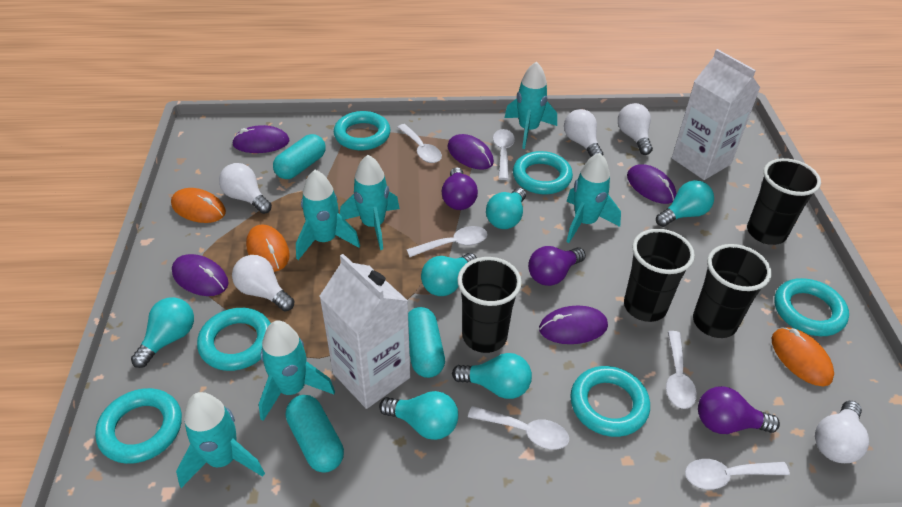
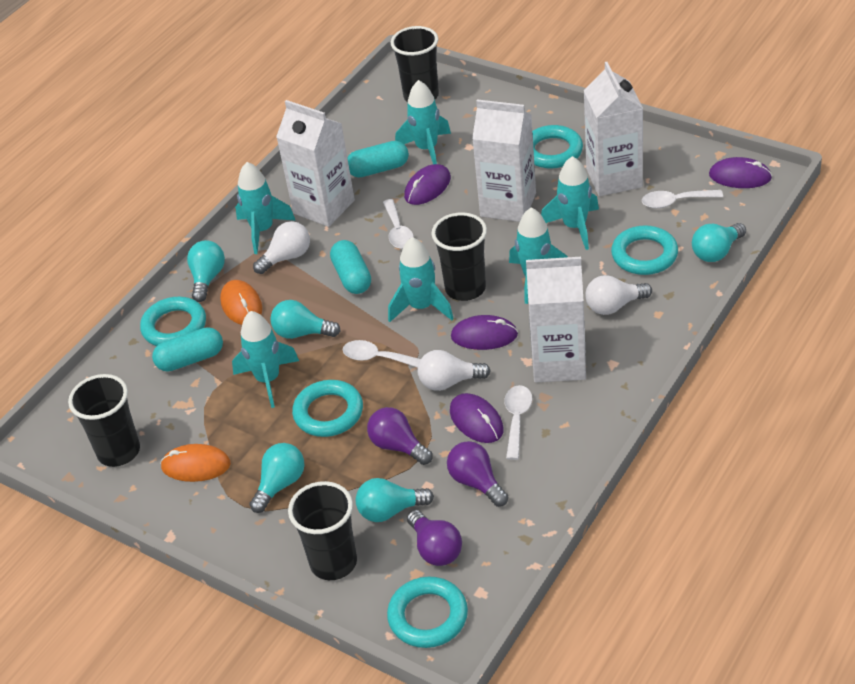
orange mouse: 3 -> 2
purple mouse: 5 -> 4
turquoise light bulb: 6 -> 5
turquoise ring: 6 -> 5
white carton: 2 -> 4
white light bulb: 5 -> 3
white spoon: 6 -> 4

